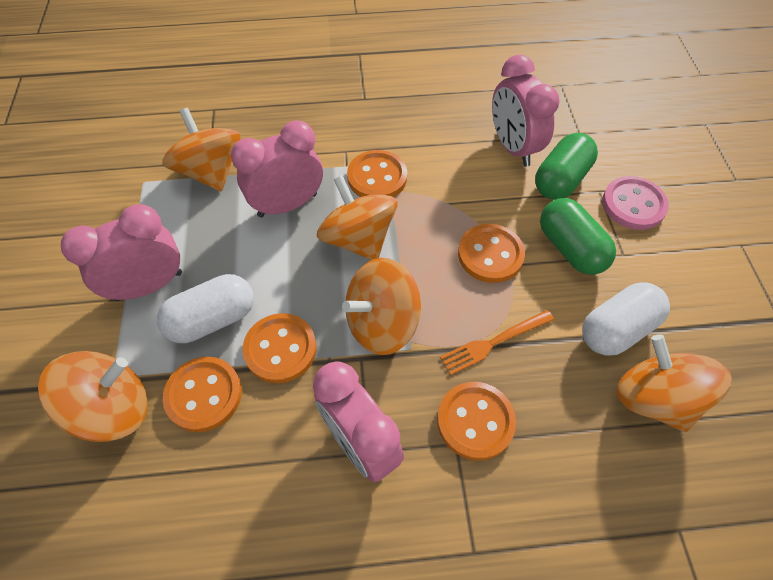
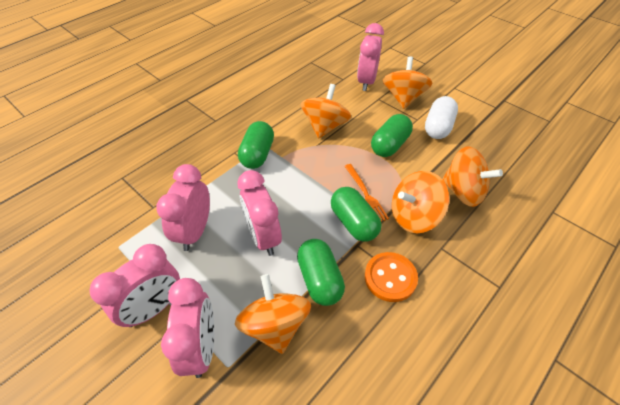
green capsule: 2 -> 4
orange button: 5 -> 1
pink button: 1 -> 0
pink clock: 4 -> 5
white capsule: 2 -> 1

